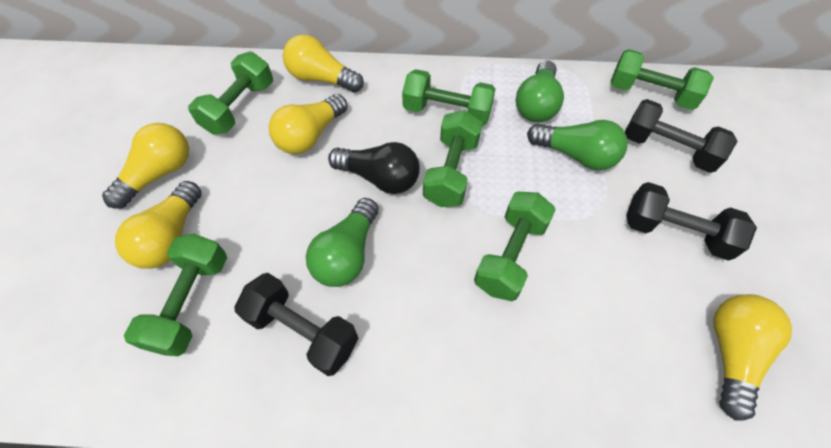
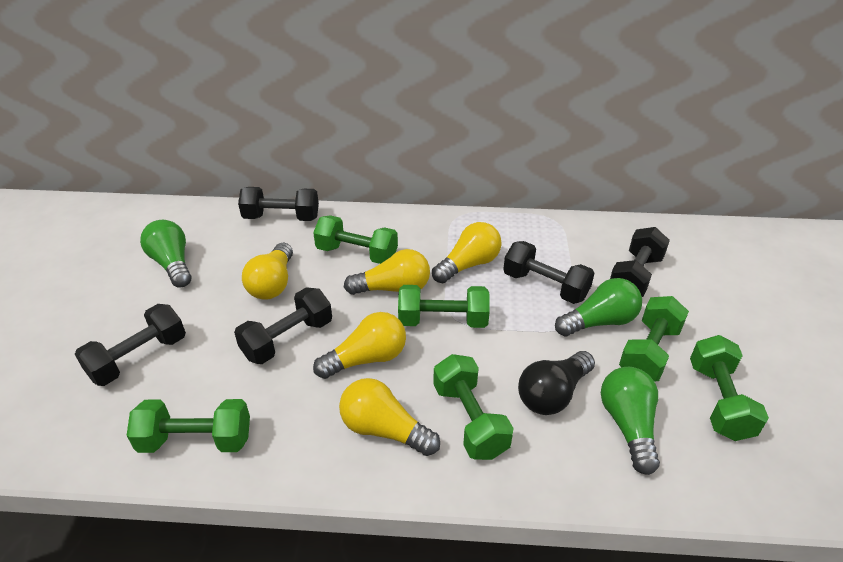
black dumbbell: 3 -> 5

